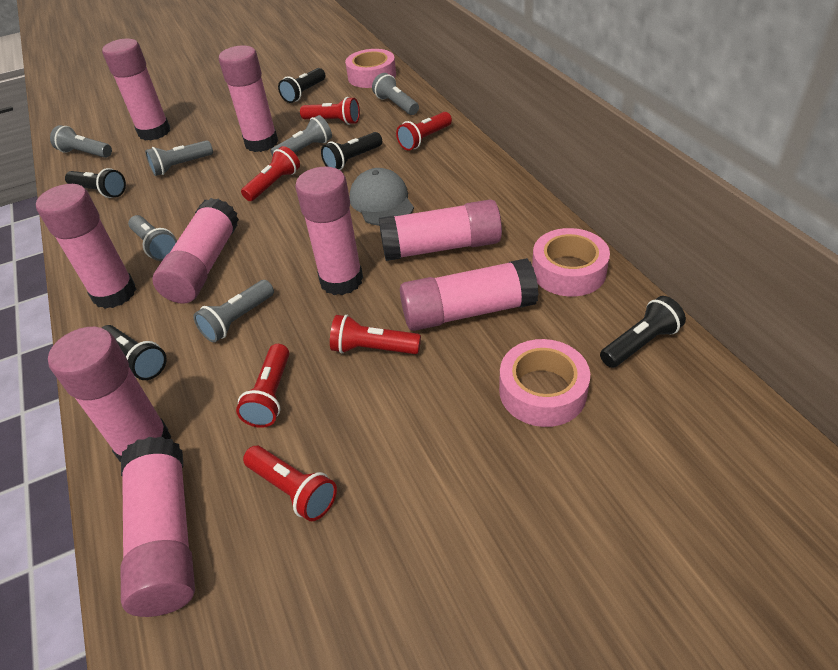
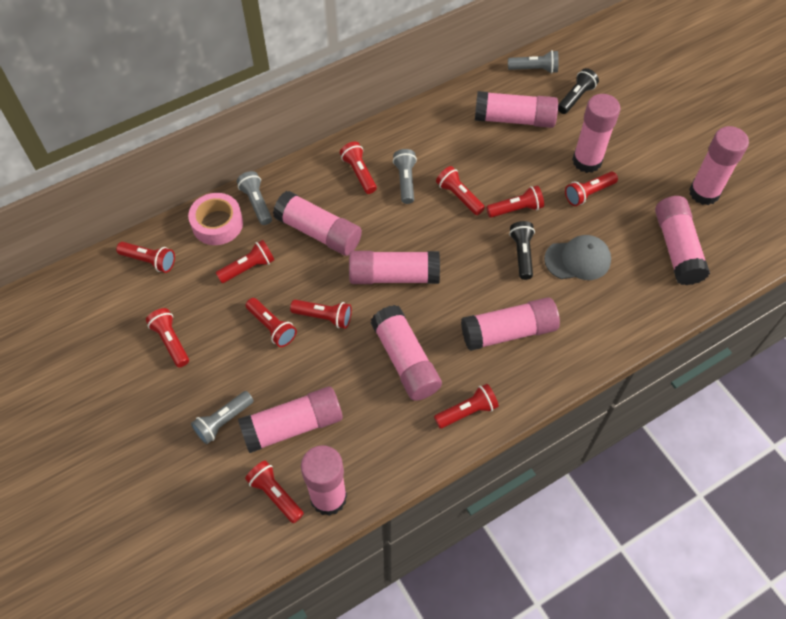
black flashlight: 5 -> 2
grey flashlight: 6 -> 4
pink glue stick: 9 -> 10
pink tape: 3 -> 1
red flashlight: 6 -> 11

